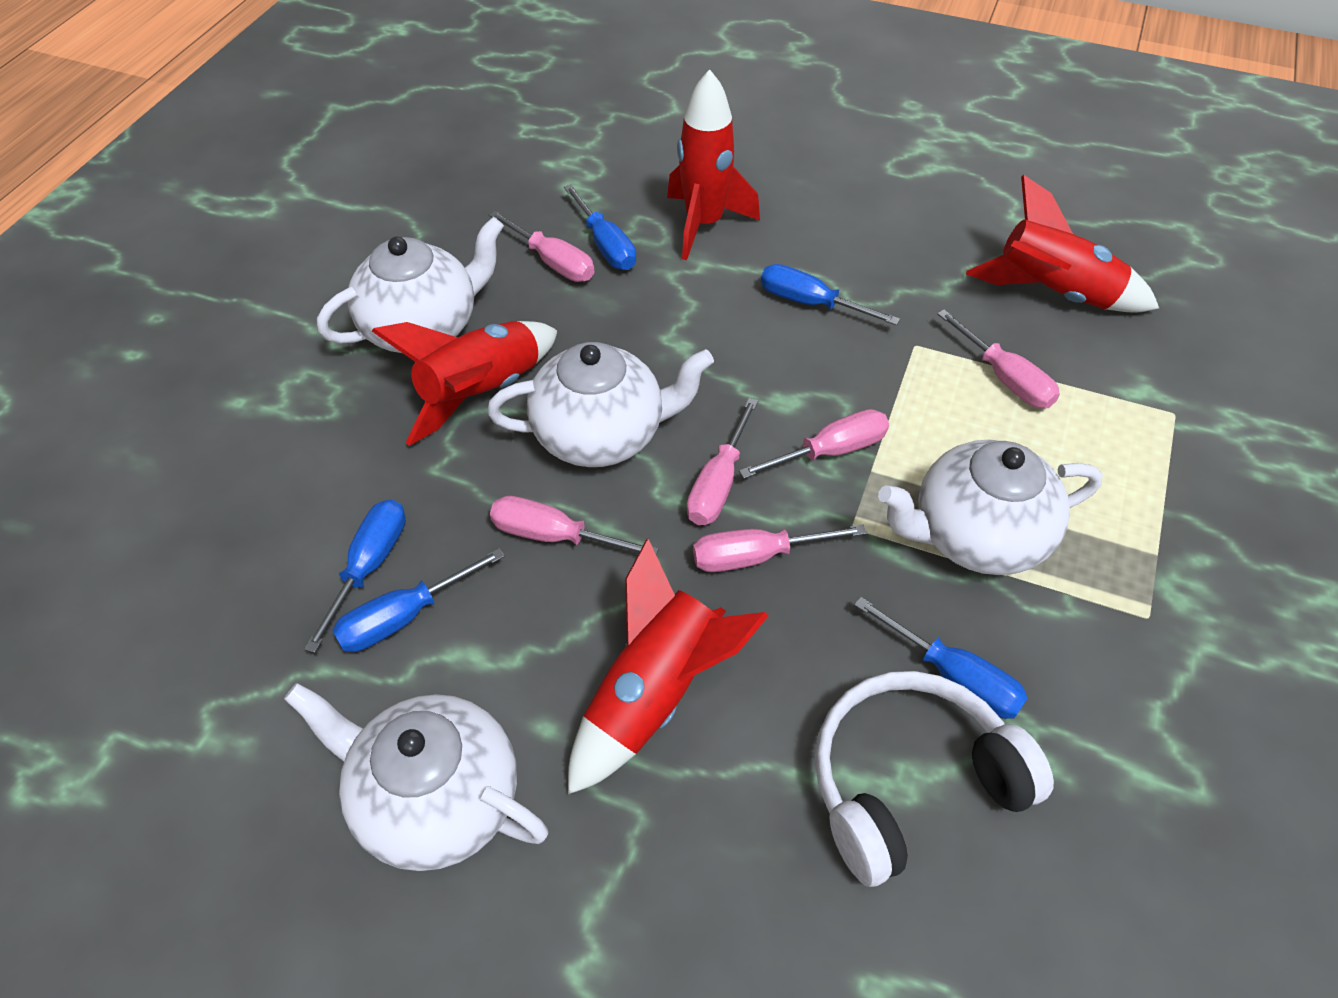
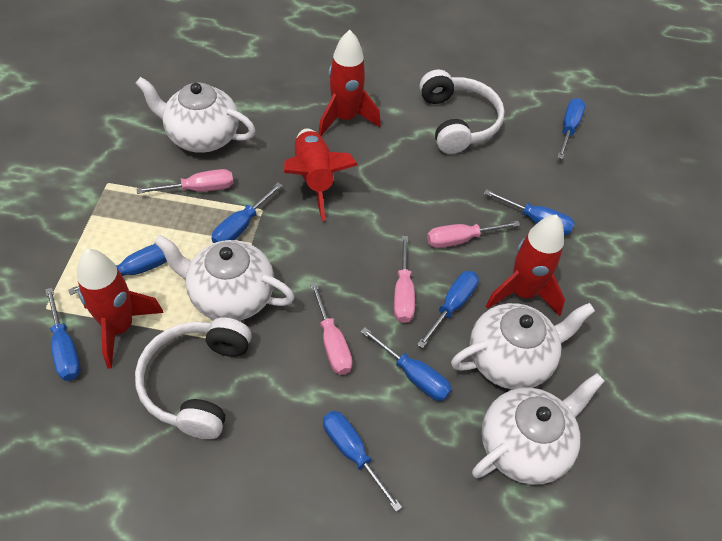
blue screwdriver: 5 -> 8
pink screwdriver: 6 -> 4
white headphones: 1 -> 2

